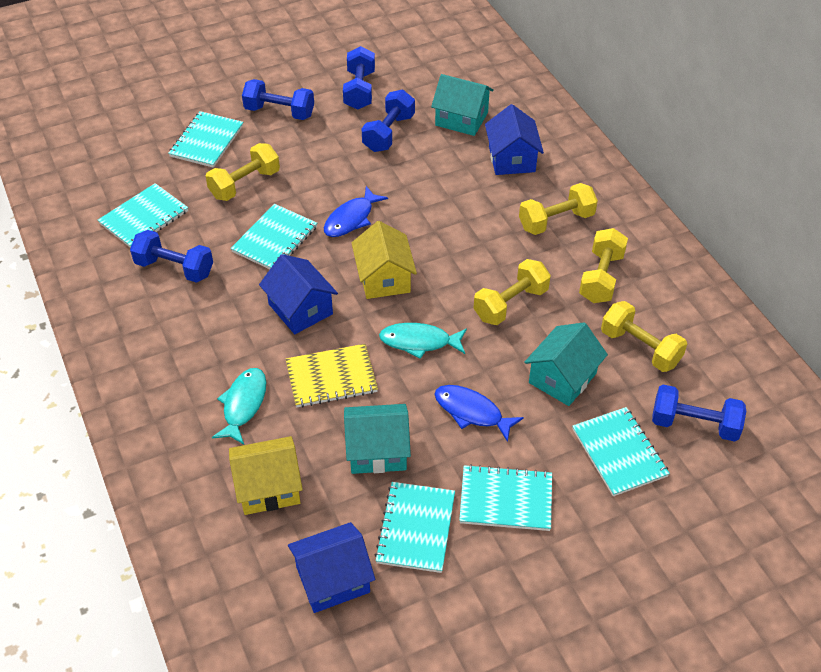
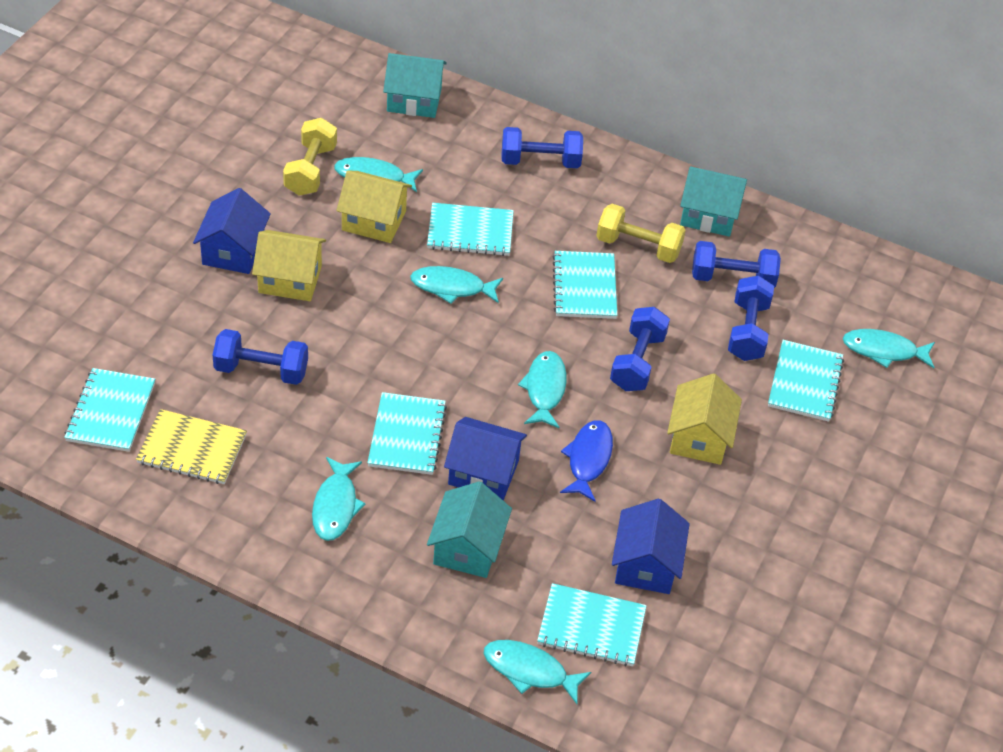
blue fish: 2 -> 1
turquoise fish: 2 -> 6
yellow dumbbell: 5 -> 2
yellow house: 2 -> 3

